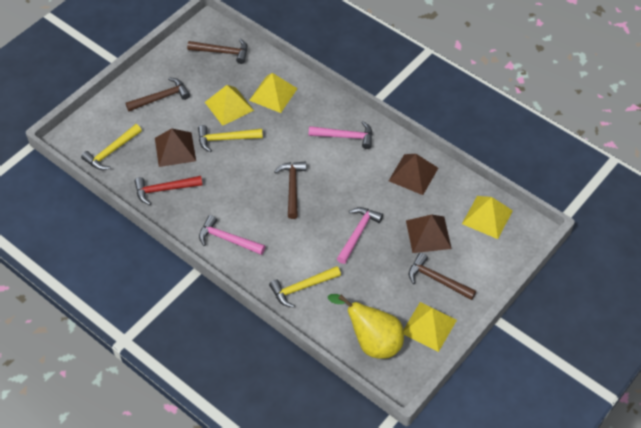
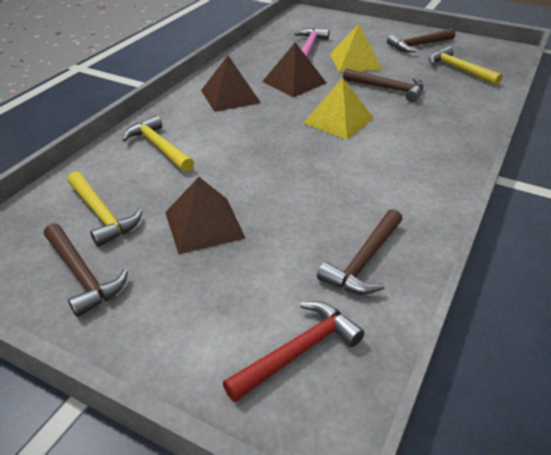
pink hammer: 3 -> 1
yellow pear: 1 -> 0
yellow pyramid: 4 -> 2

